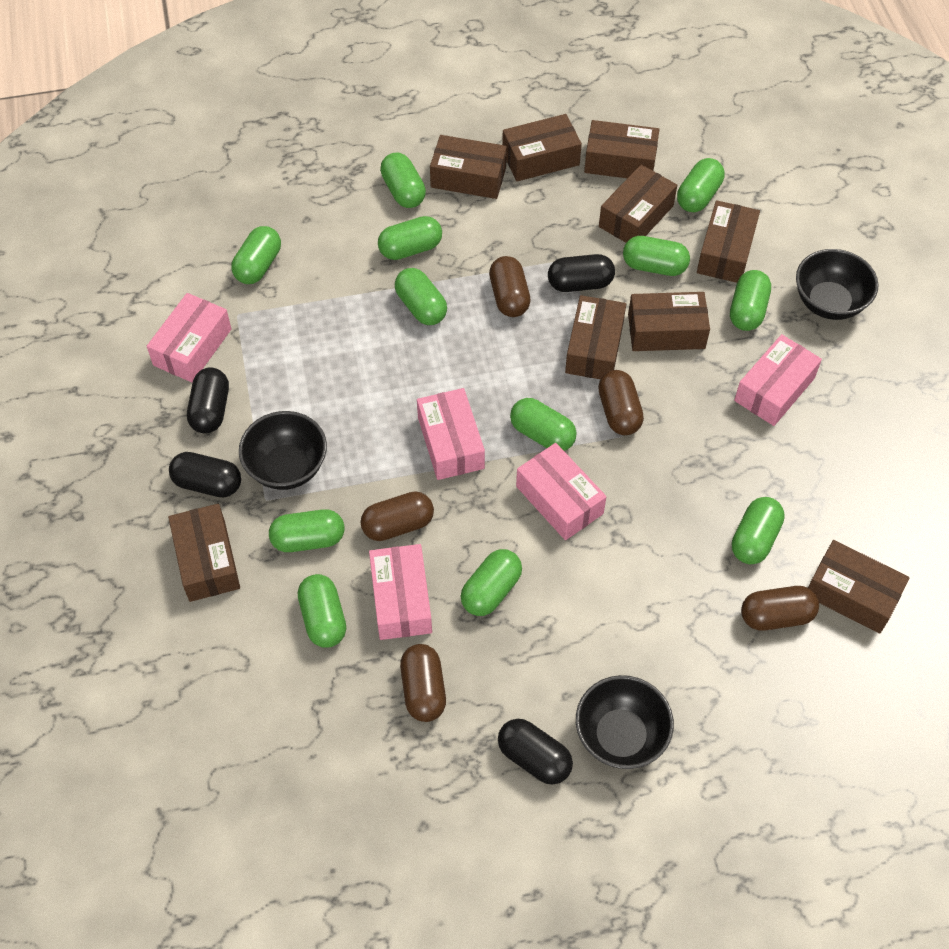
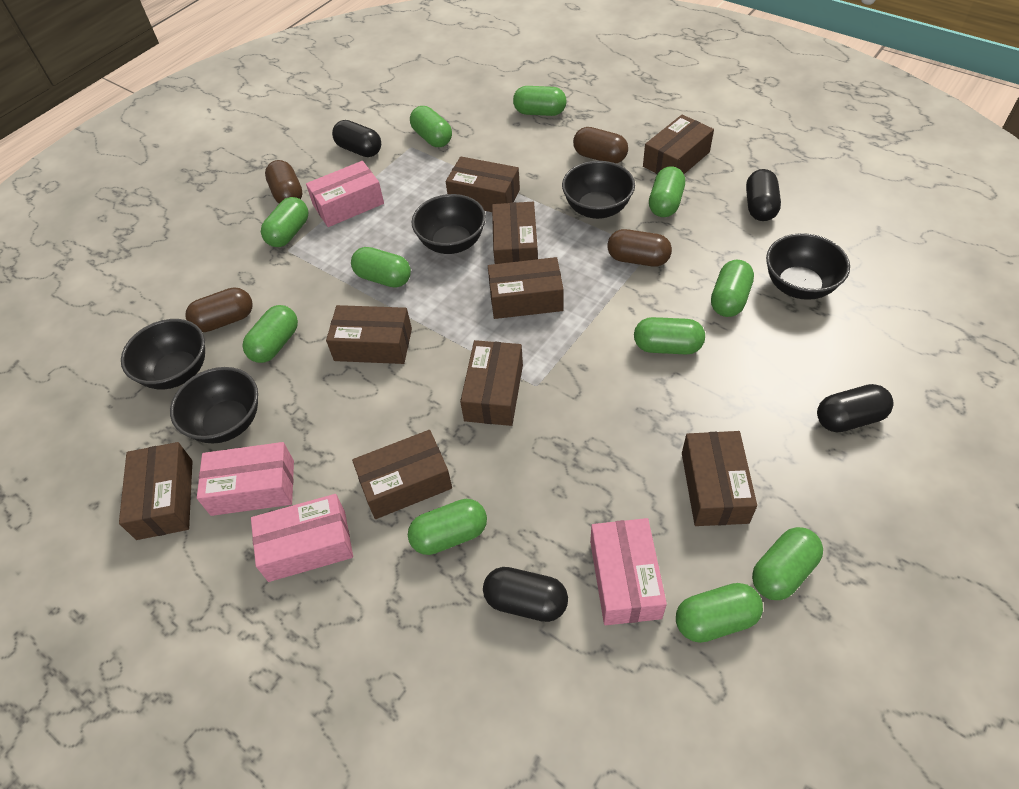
black bowl: 3 -> 5
brown capsule: 5 -> 4
green capsule: 12 -> 11
pink box: 5 -> 4

